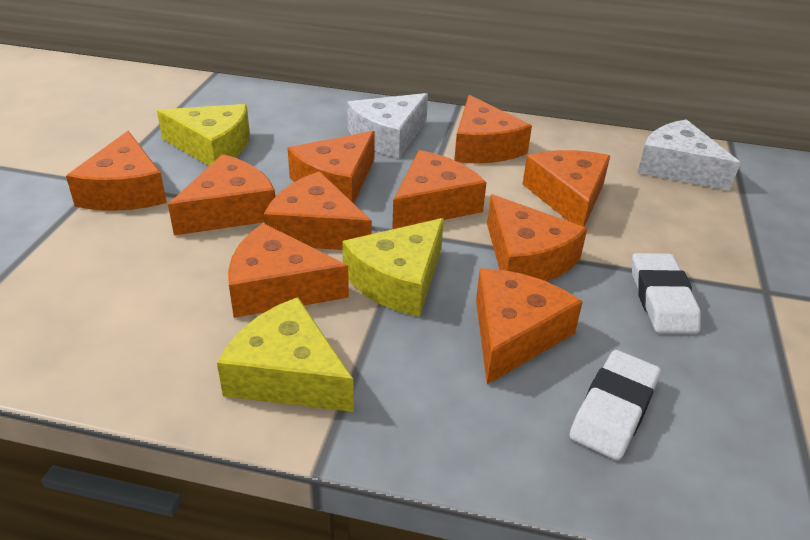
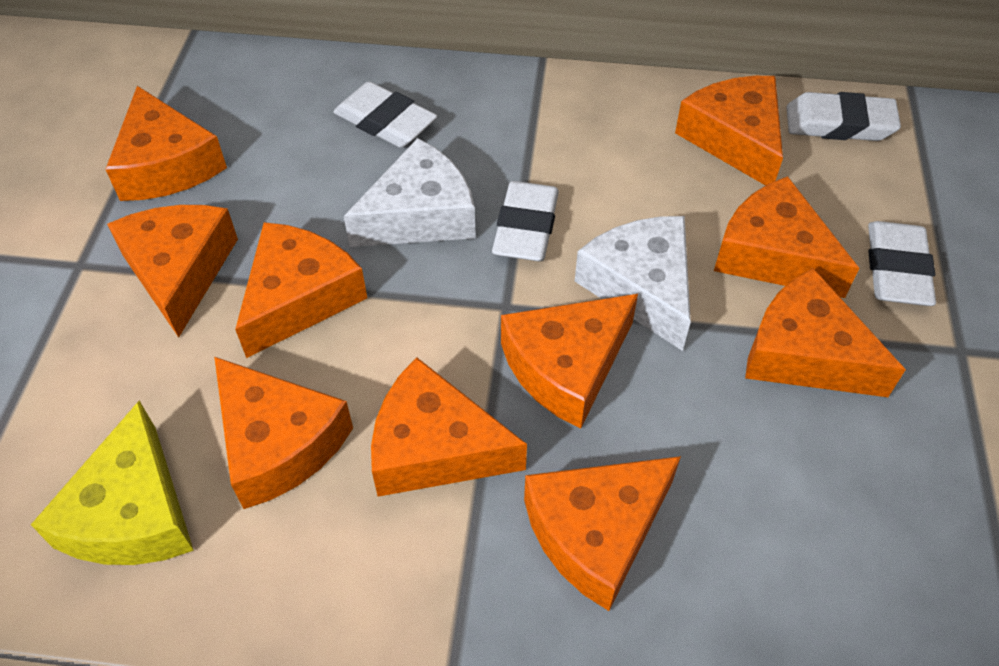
white eraser: 2 -> 4
yellow cheese: 3 -> 1

